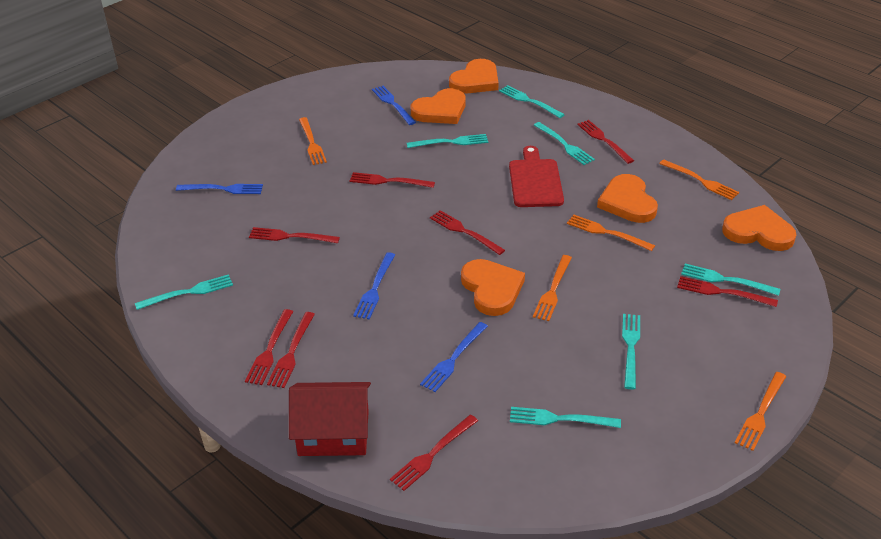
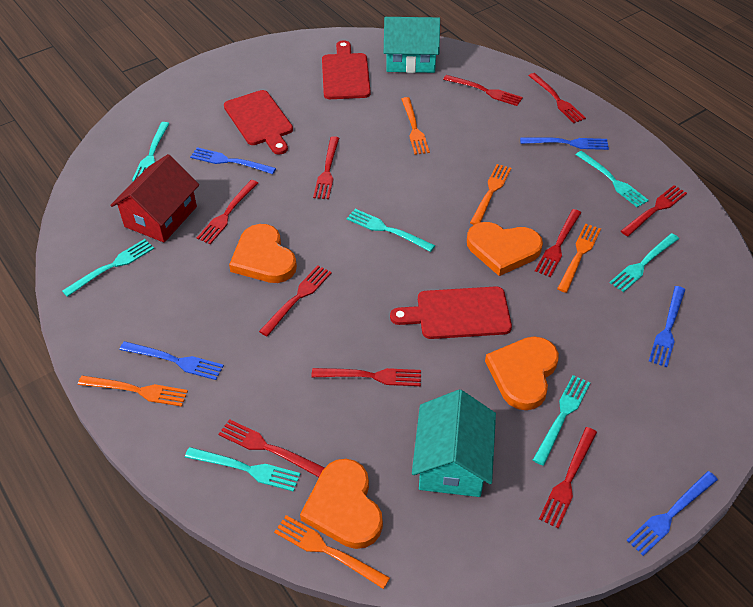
blue fork: 4 -> 5
orange heart: 5 -> 4
red cutting board: 1 -> 3
red fork: 8 -> 10
turquoise house: 0 -> 2

